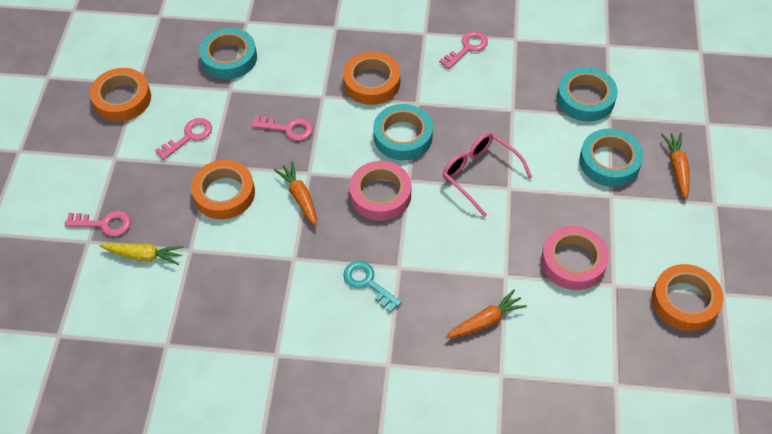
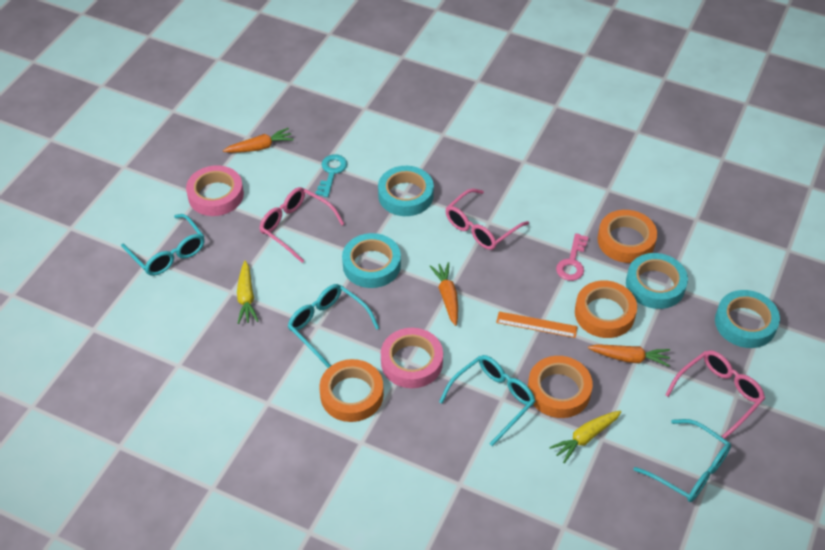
orange ruler: 0 -> 1
pink glasses: 1 -> 3
pink key: 4 -> 1
turquoise glasses: 0 -> 4
yellow carrot: 1 -> 2

